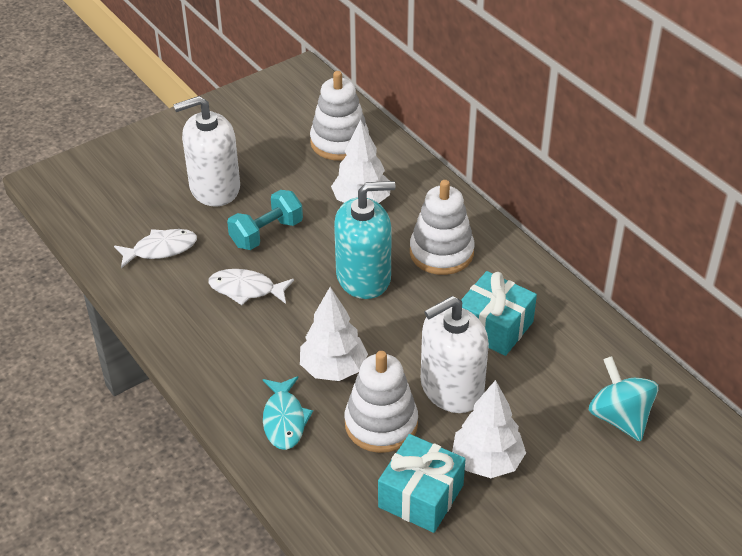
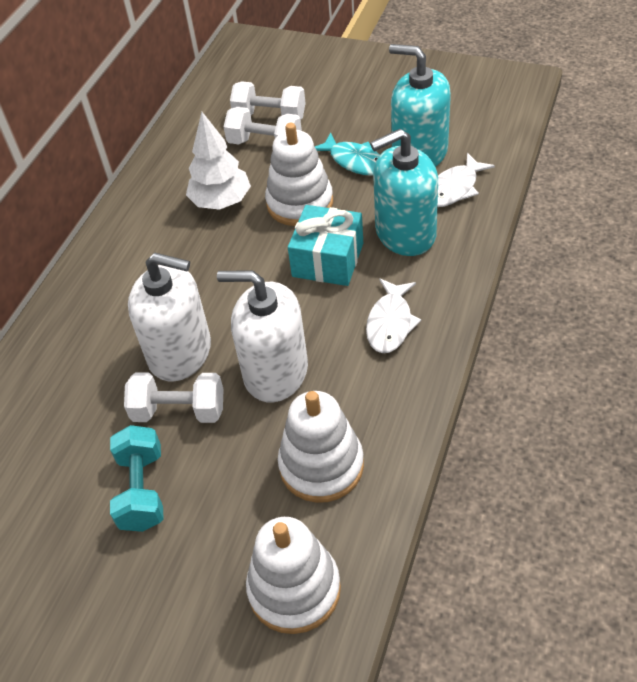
turquoise gift: 2 -> 1
turquoise soap dispenser: 1 -> 2
turquoise spinning top: 1 -> 0
white dumbbell: 0 -> 3
white tree: 3 -> 1

